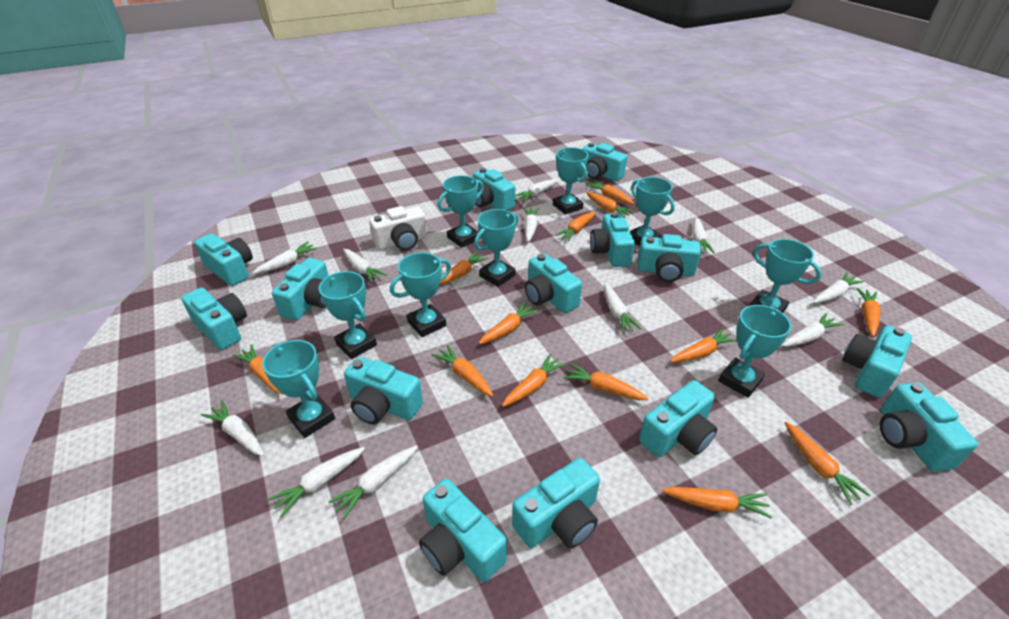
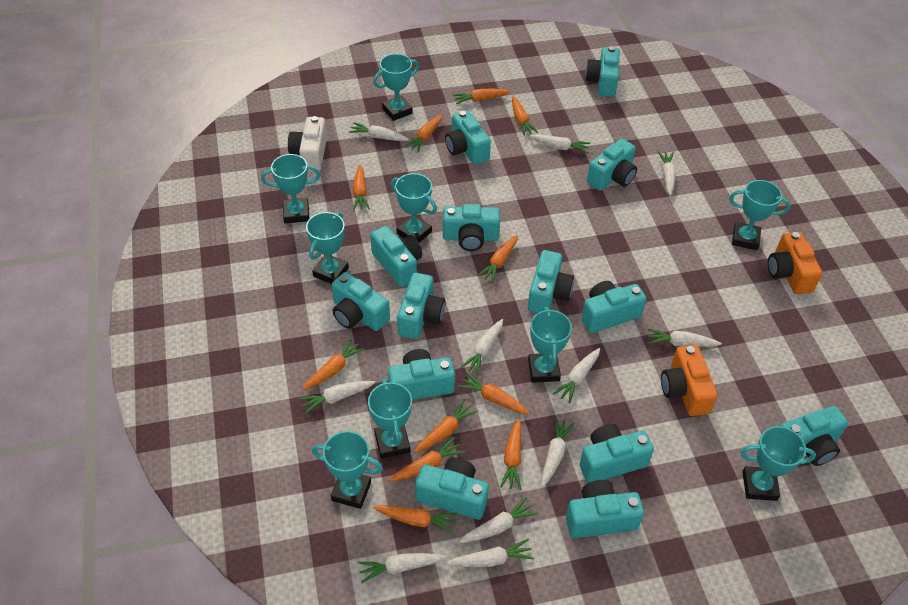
orange camera: 0 -> 2
orange carrot: 13 -> 11

